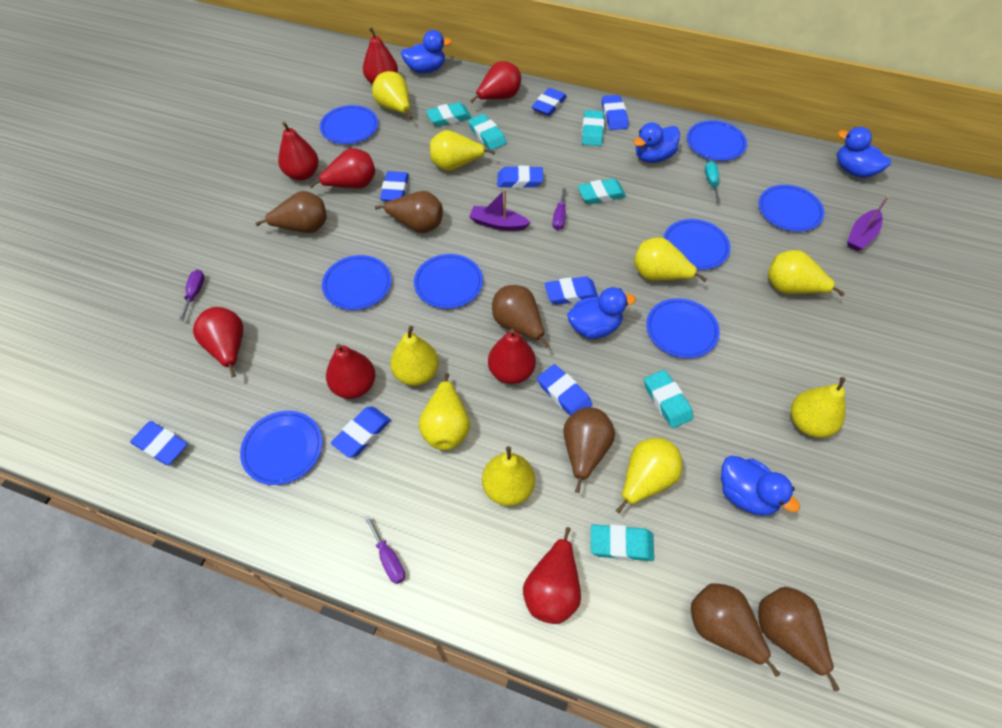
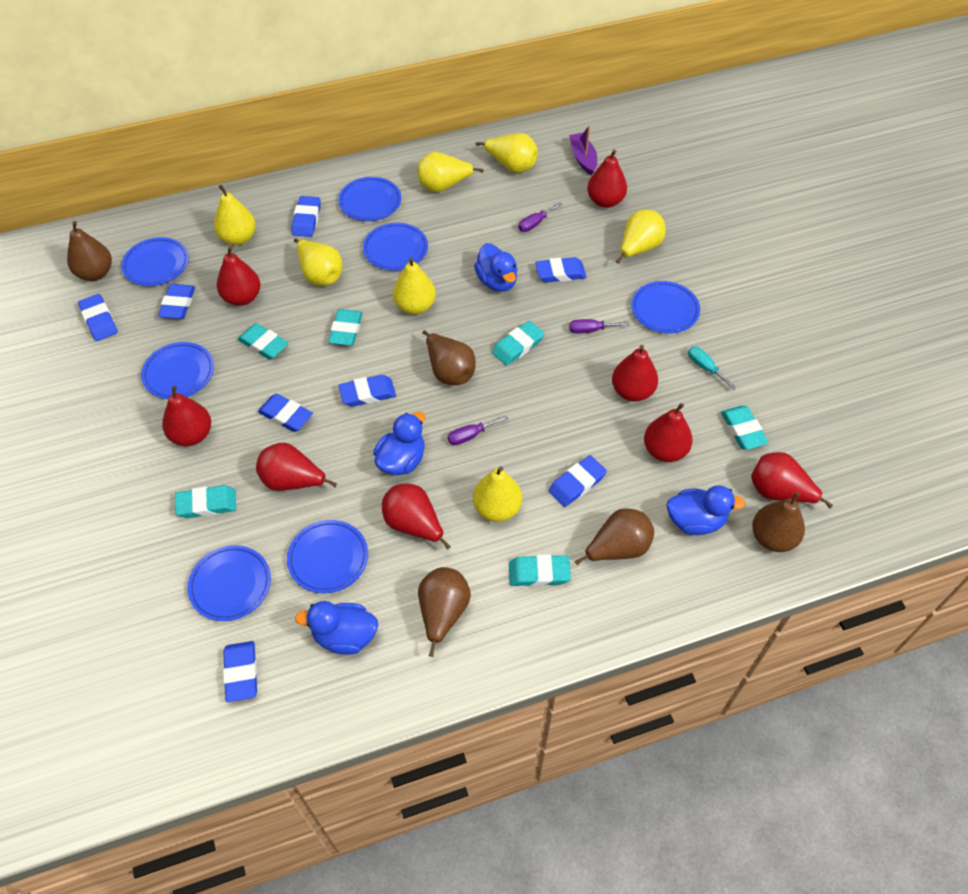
blue duck: 5 -> 4
blue plate: 8 -> 7
brown pear: 6 -> 5
purple boat: 2 -> 1
yellow pear: 9 -> 7

